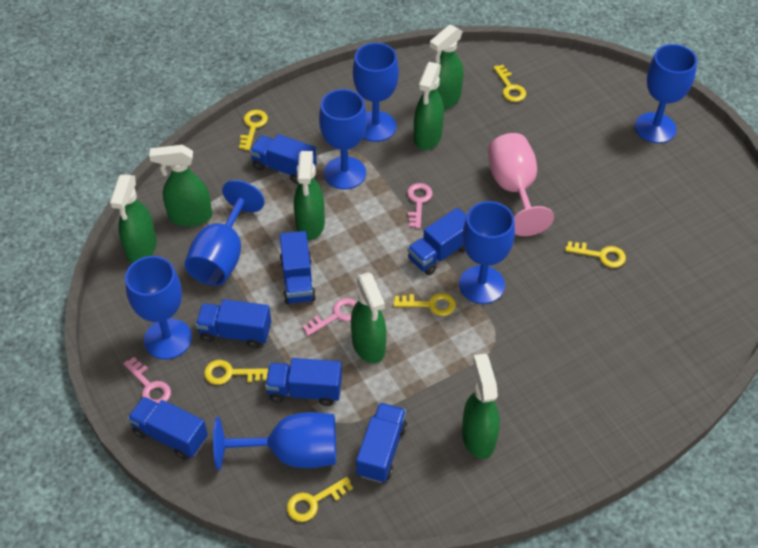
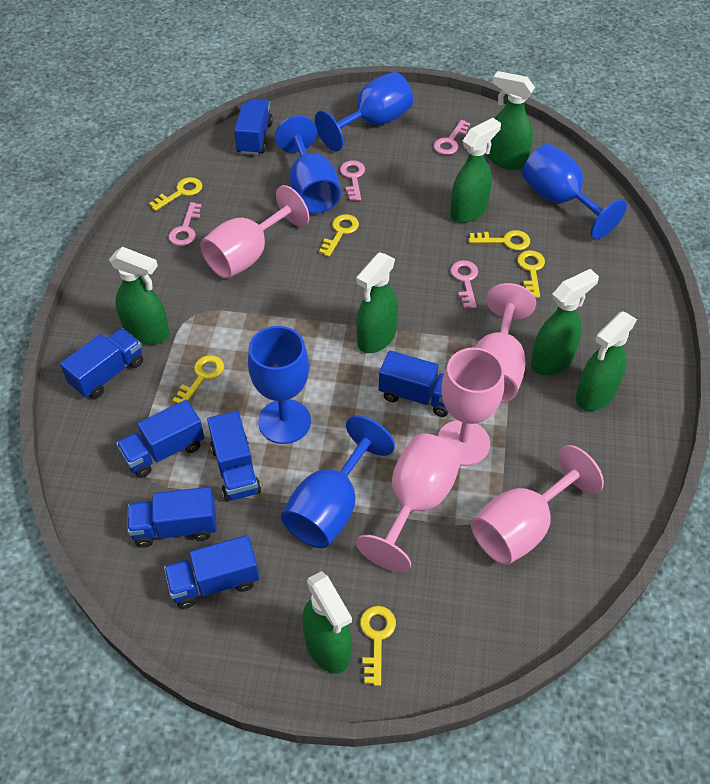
blue goblet: 7 -> 5
pink goblet: 1 -> 5
pink key: 3 -> 4

